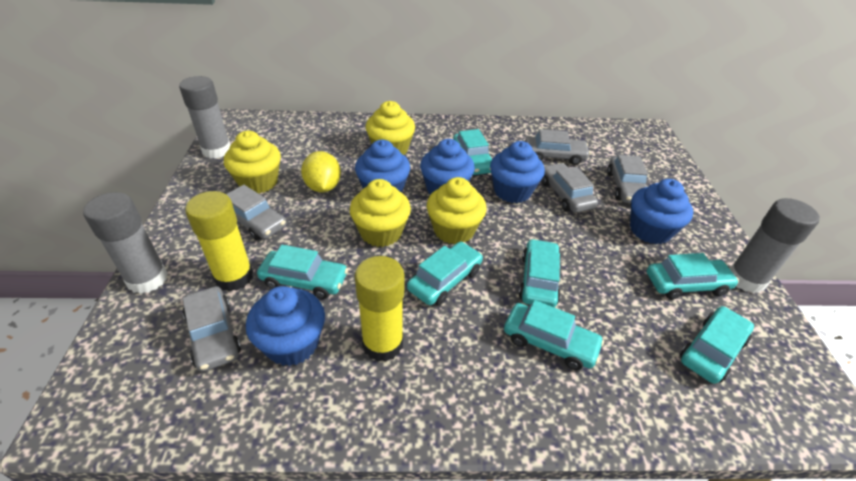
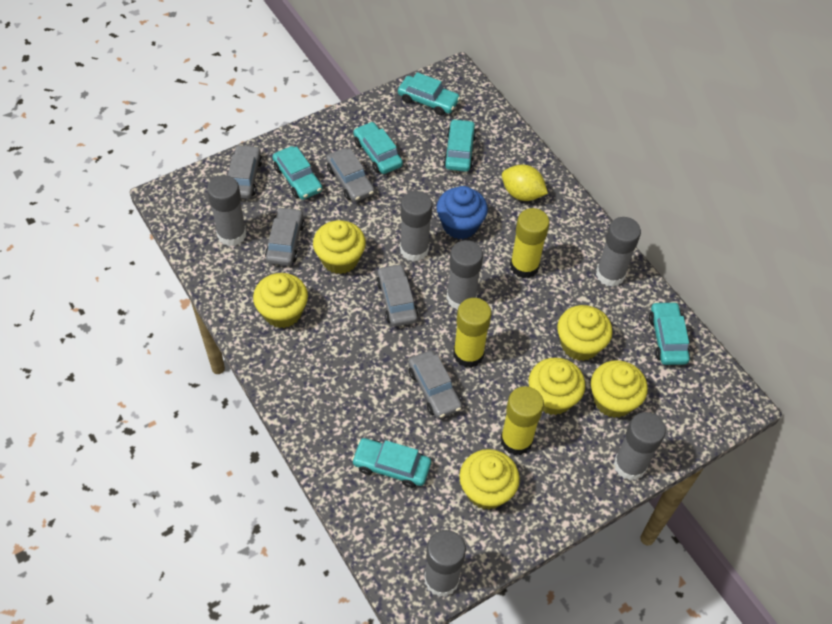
blue cupcake: 5 -> 1
grey glue stick: 3 -> 6
turquoise car: 7 -> 6
yellow cupcake: 4 -> 6
yellow glue stick: 2 -> 3

